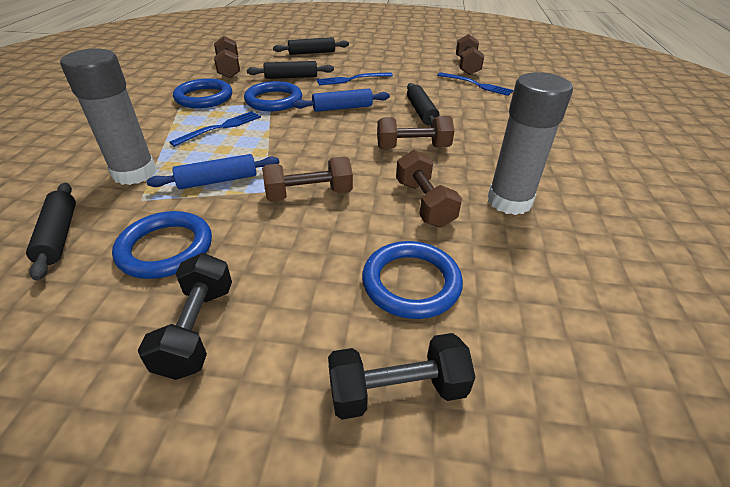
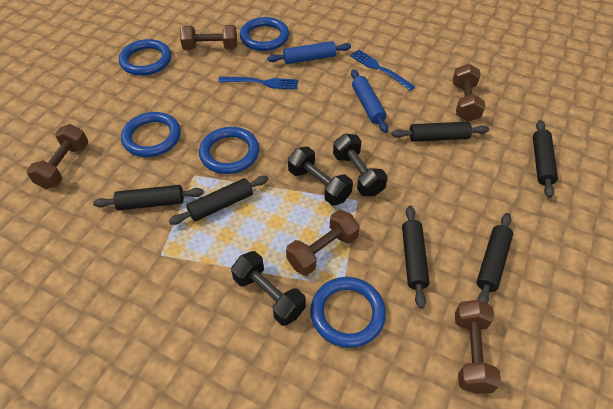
black dumbbell: 2 -> 3
black rolling pin: 4 -> 6
blue fork: 3 -> 2
blue ring: 4 -> 5
grey glue stick: 2 -> 0

